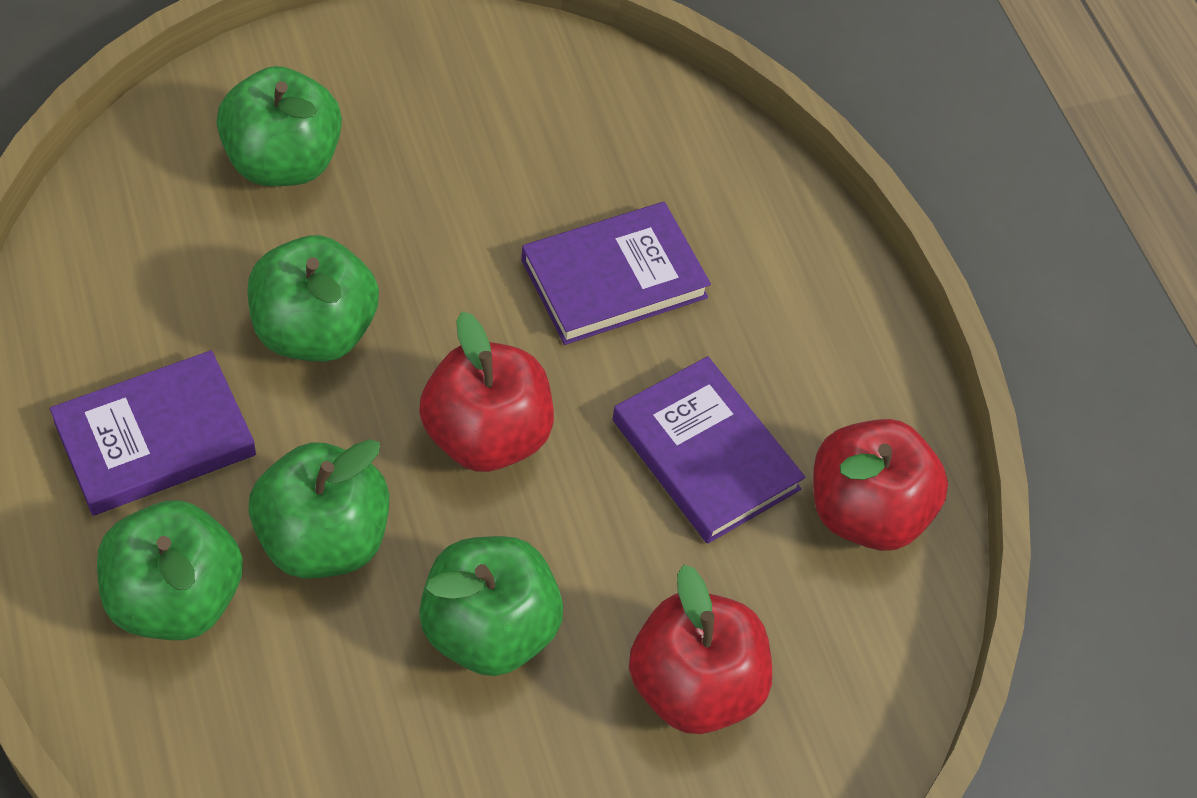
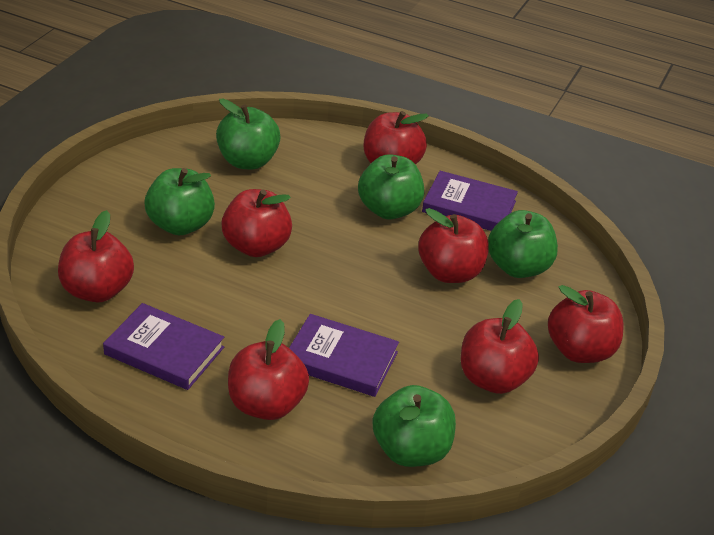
red apple: 3 -> 7

